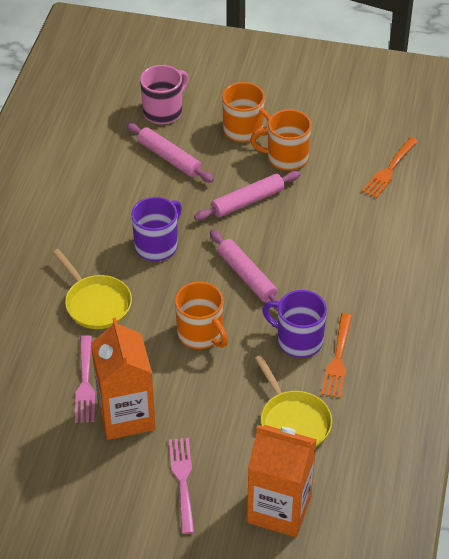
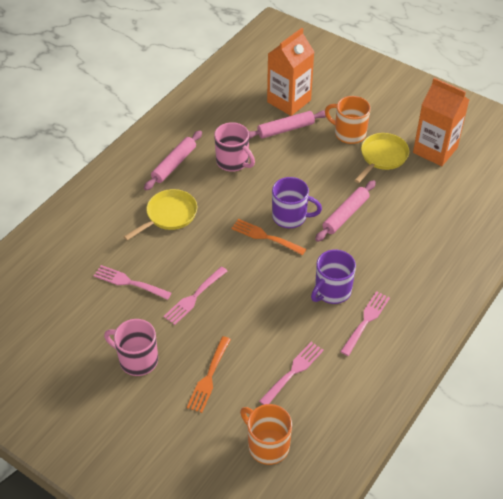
orange mug: 3 -> 2
pink fork: 2 -> 4
pink mug: 1 -> 2

